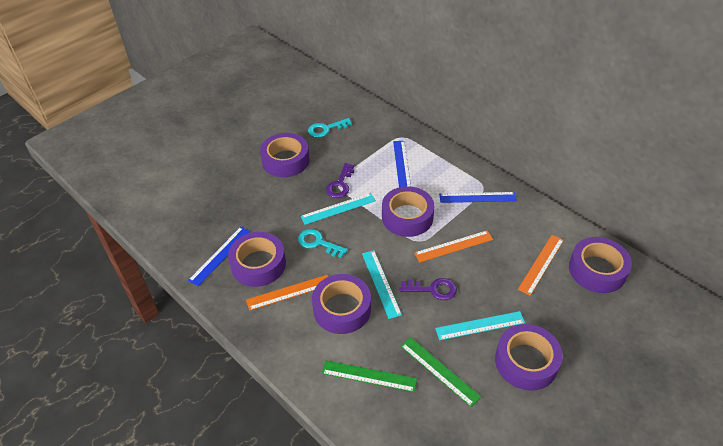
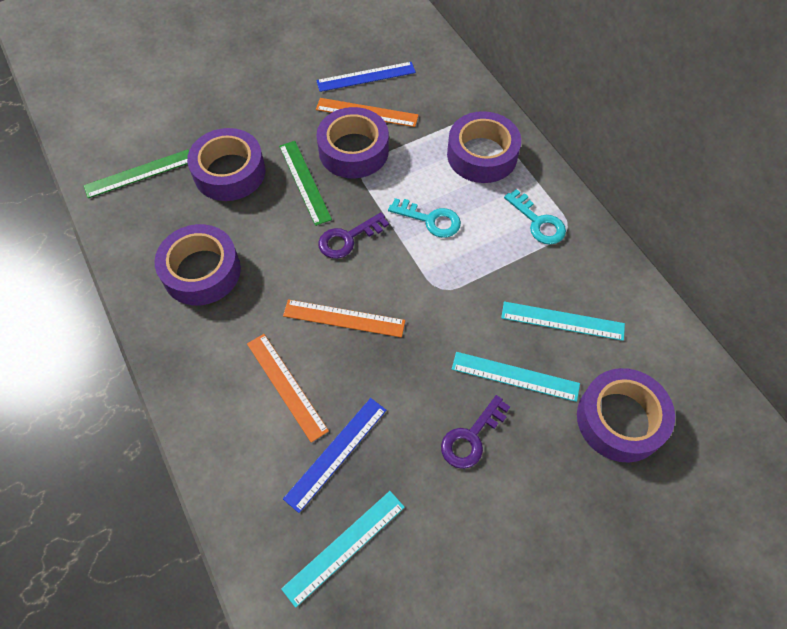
blue ruler: 3 -> 2
purple tape: 6 -> 5

